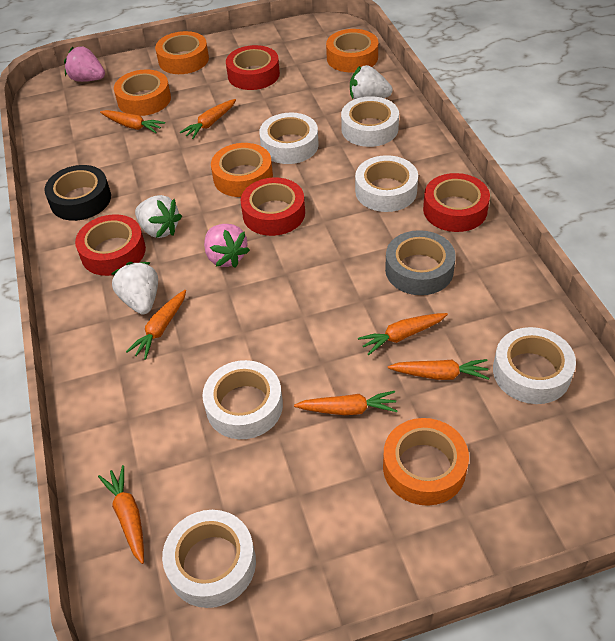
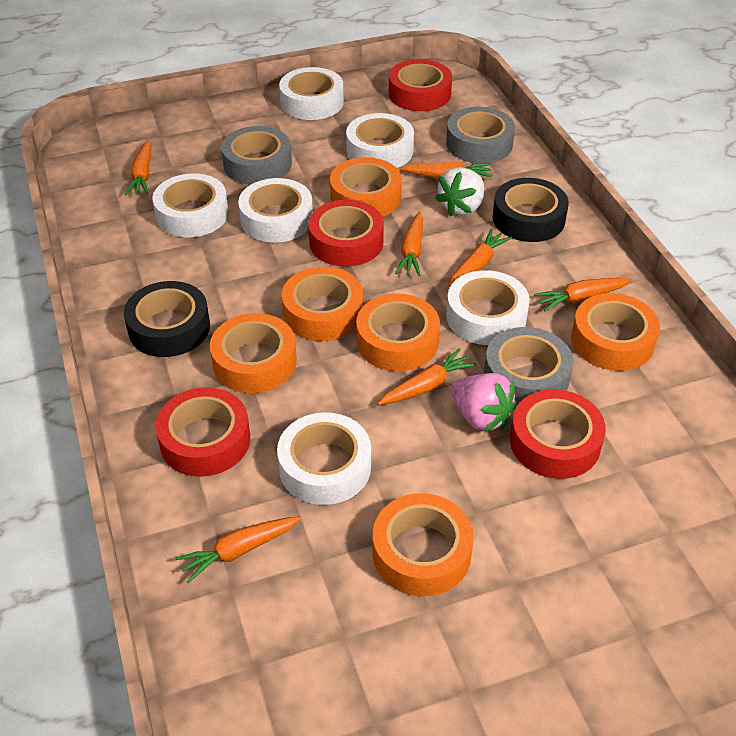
black tape: 1 -> 2
grey tape: 1 -> 3
orange tape: 5 -> 6
pink strawberry: 2 -> 1
white strawberry: 3 -> 1

